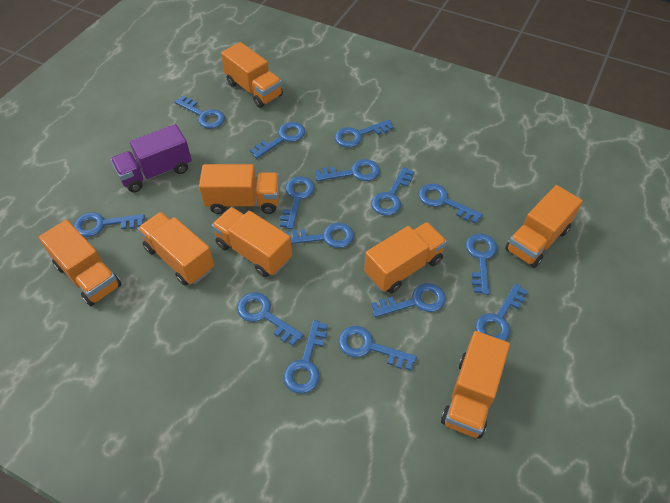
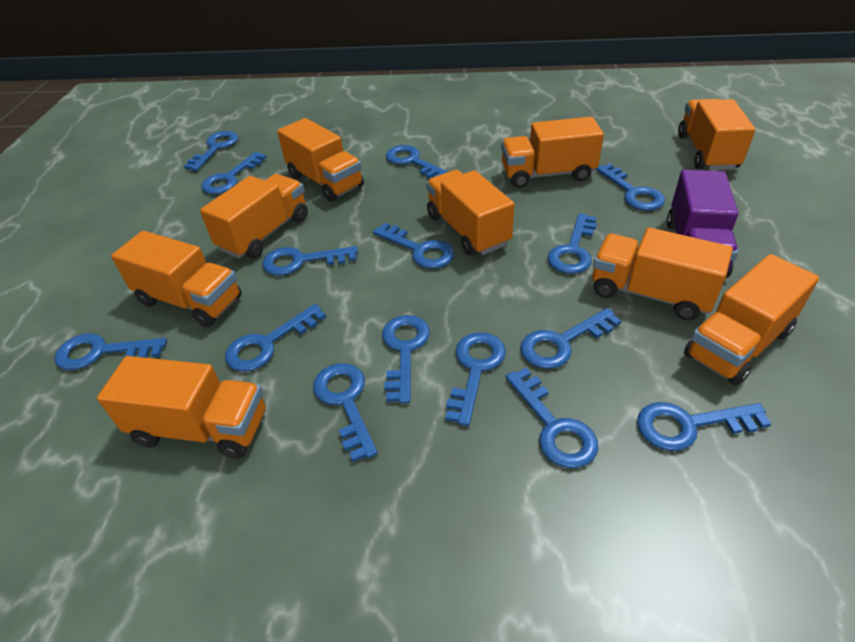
orange truck: 8 -> 9

